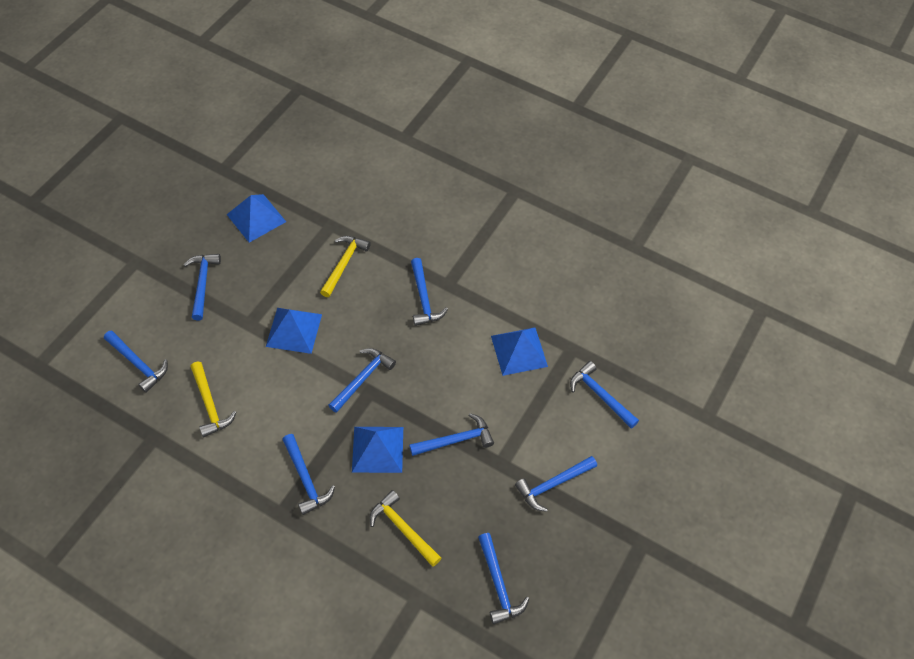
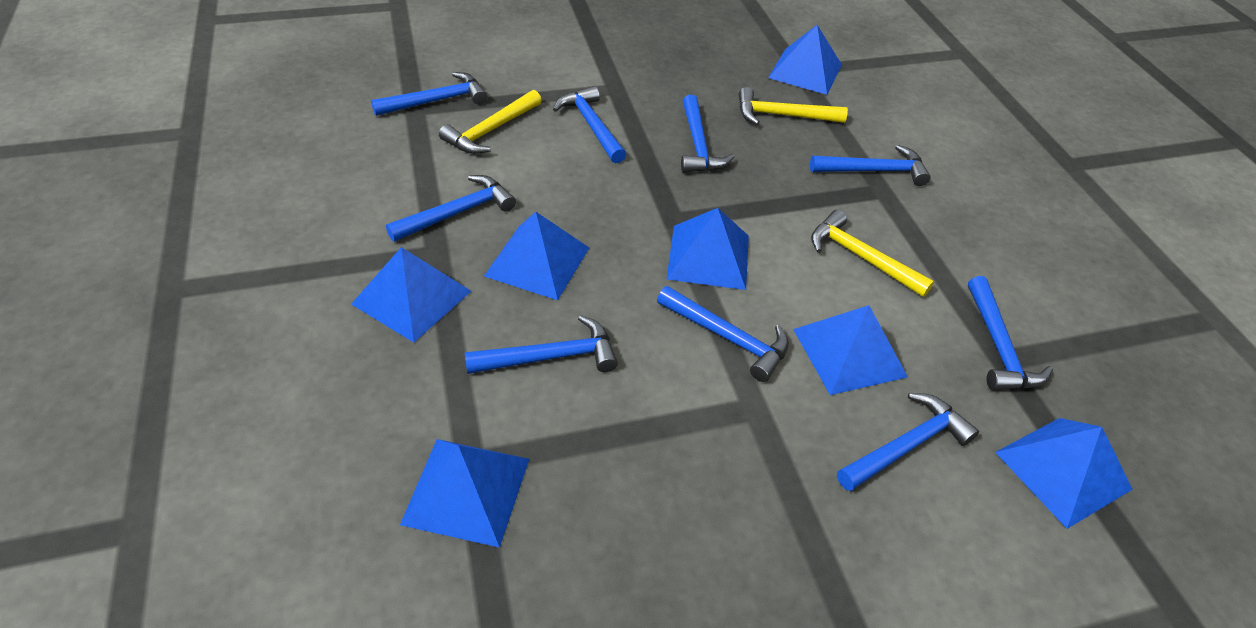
blue pyramid: 4 -> 7

